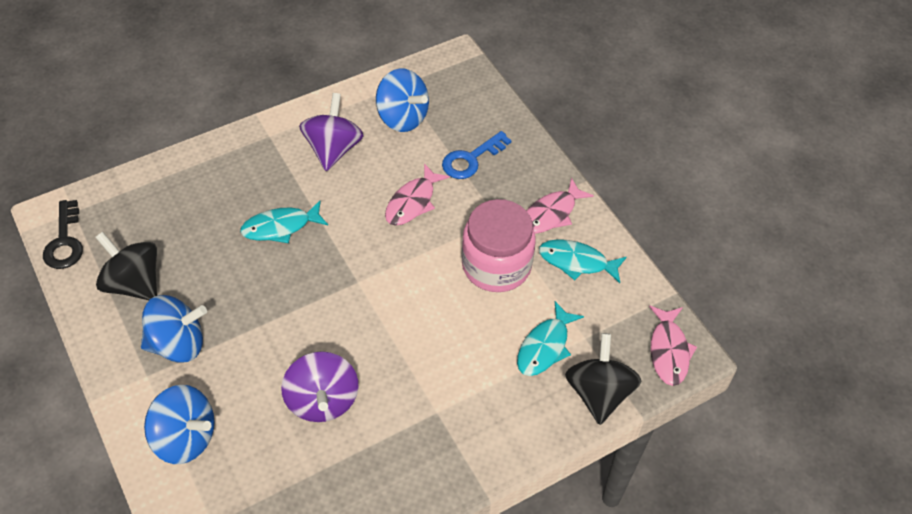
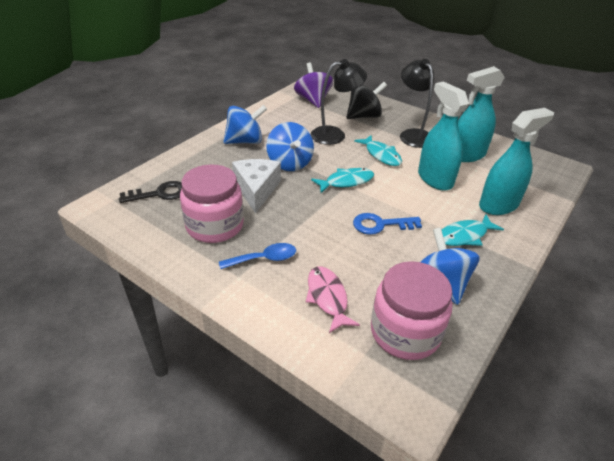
black lamp: 0 -> 2
black spinning top: 2 -> 1
blue spoon: 0 -> 1
pink fish: 3 -> 1
pink jar: 1 -> 2
purple spinning top: 2 -> 1
turquoise spray bottle: 0 -> 3
white cheese: 0 -> 1

